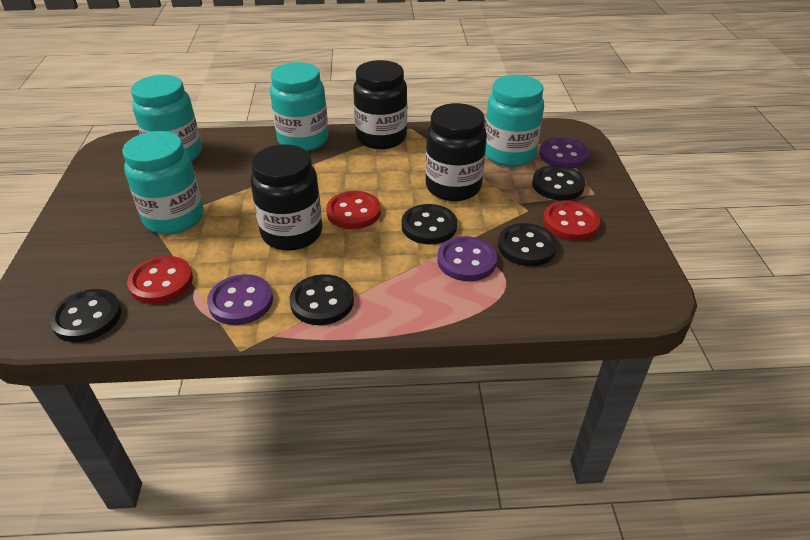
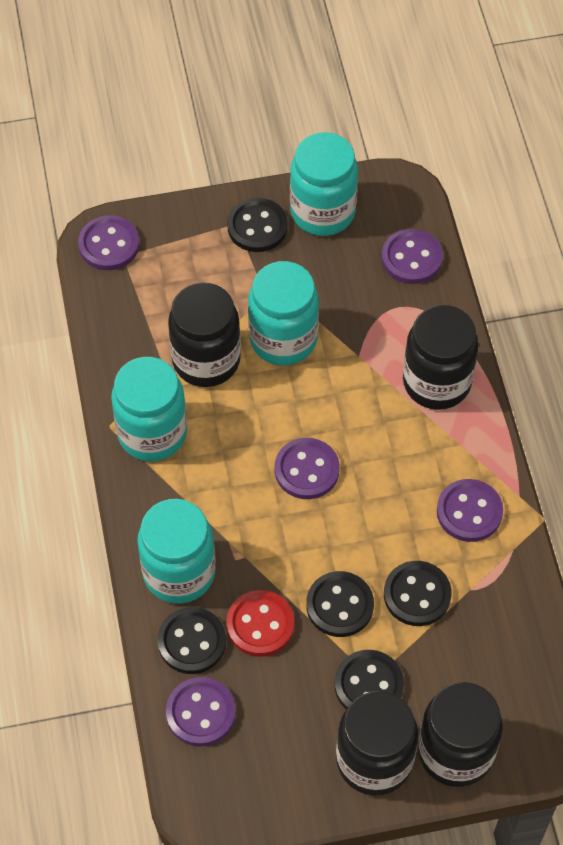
black jar: 3 -> 4
purple button: 3 -> 5
red button: 3 -> 1

